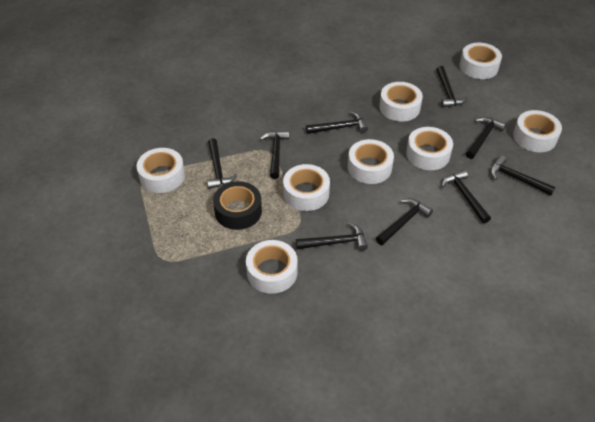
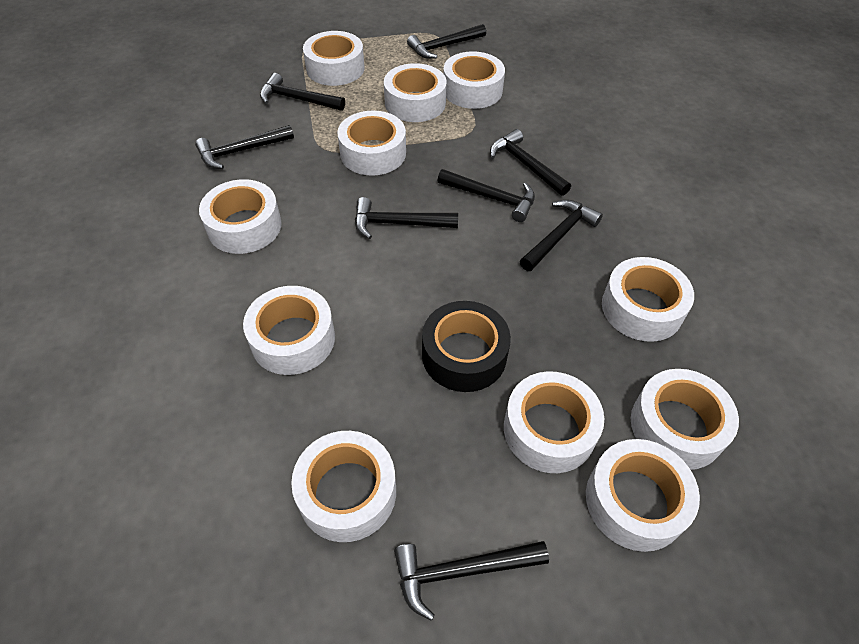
black hammer: 9 -> 8
white tape: 8 -> 11

